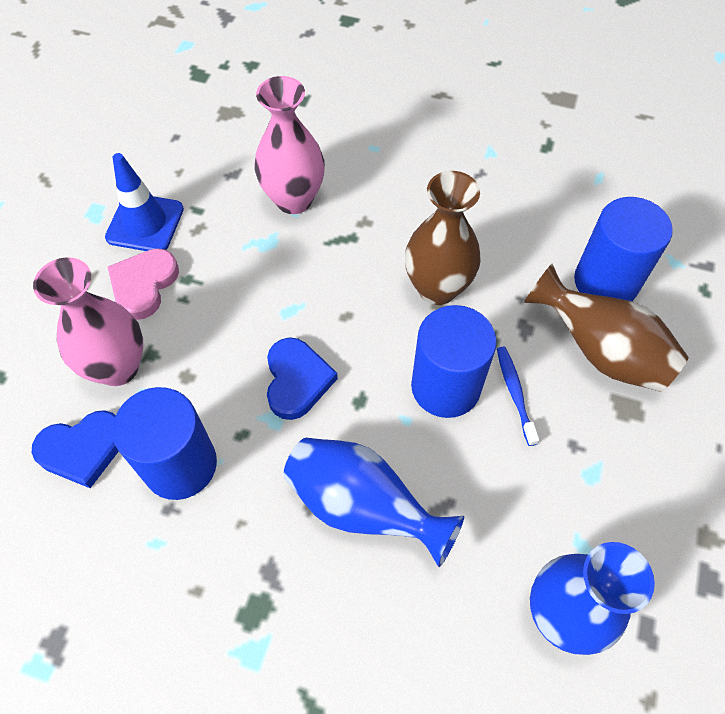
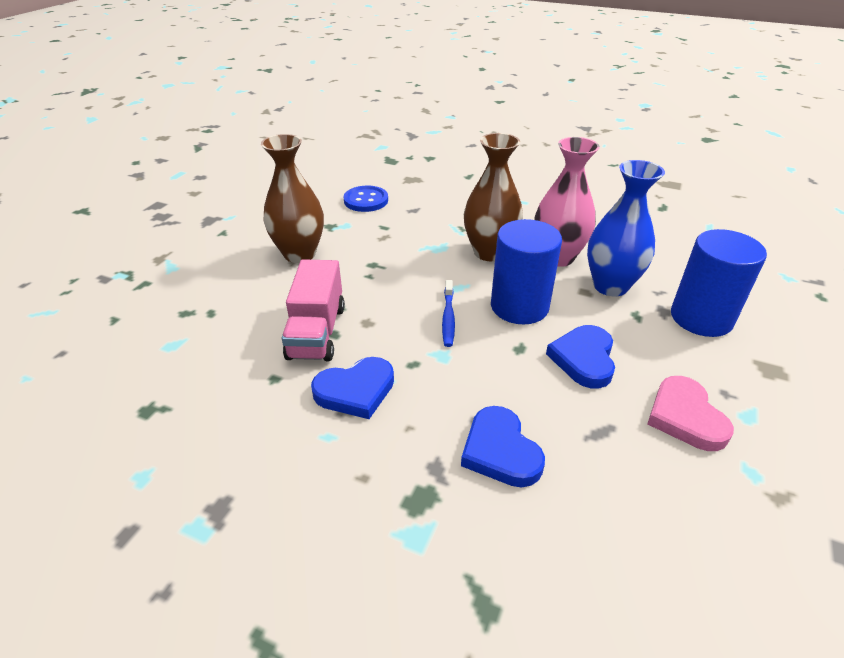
blue button: 0 -> 1
blue cylinder: 3 -> 2
blue heart: 2 -> 3
blue traffic cone: 1 -> 0
blue vase: 2 -> 1
pink truck: 0 -> 1
pink vase: 2 -> 1

